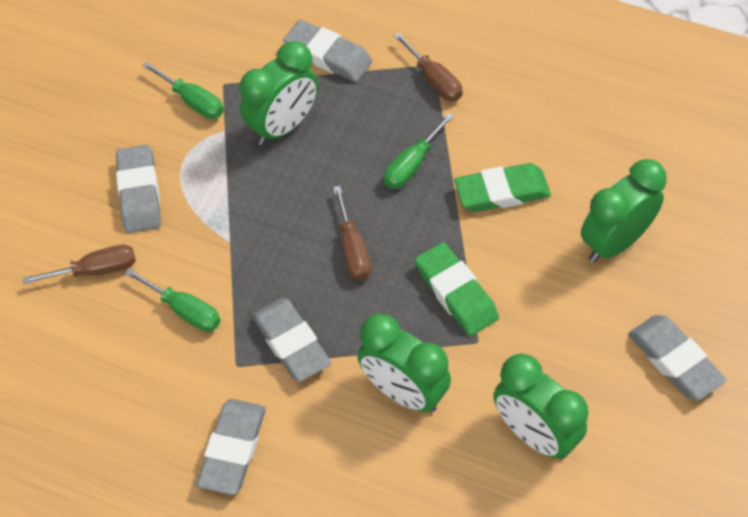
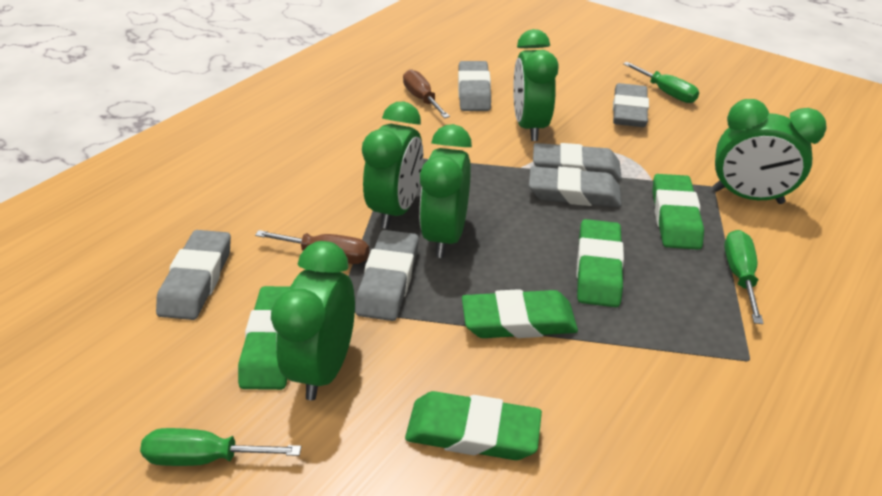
brown screwdriver: 3 -> 2
green clock: 4 -> 5
green eraser: 2 -> 5
grey eraser: 5 -> 6

